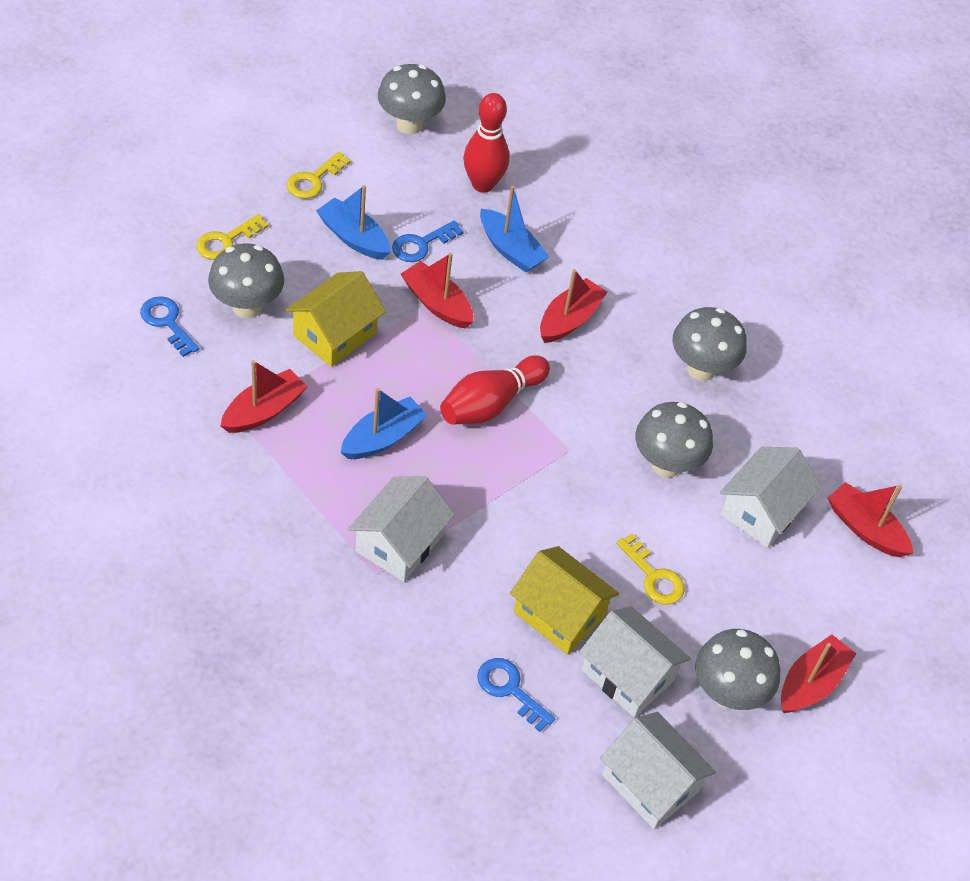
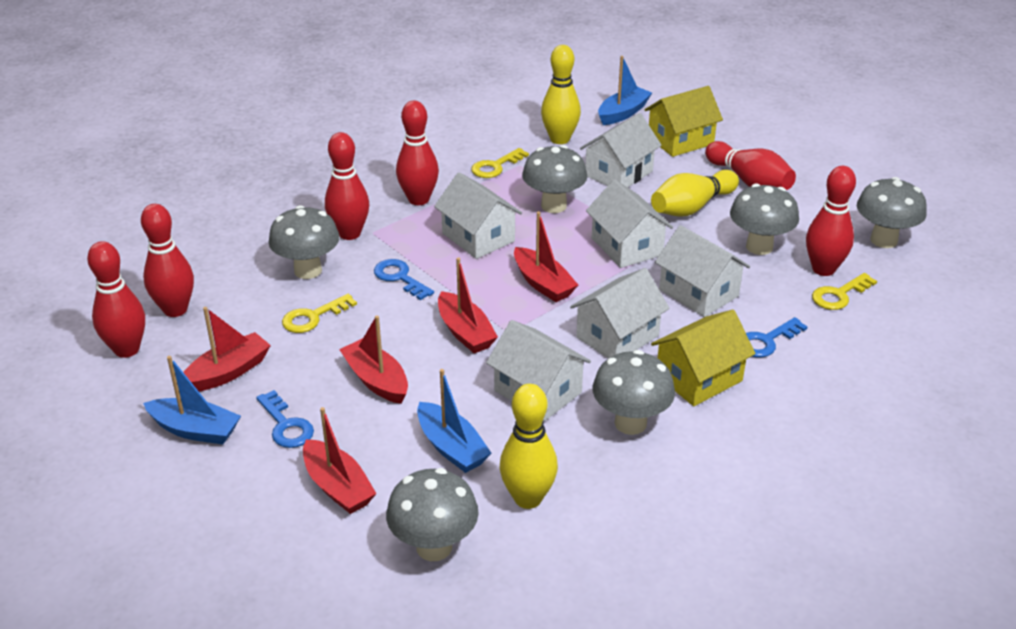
grey mushroom: 5 -> 6
red bowling pin: 2 -> 6
white house: 4 -> 6
yellow bowling pin: 0 -> 3

